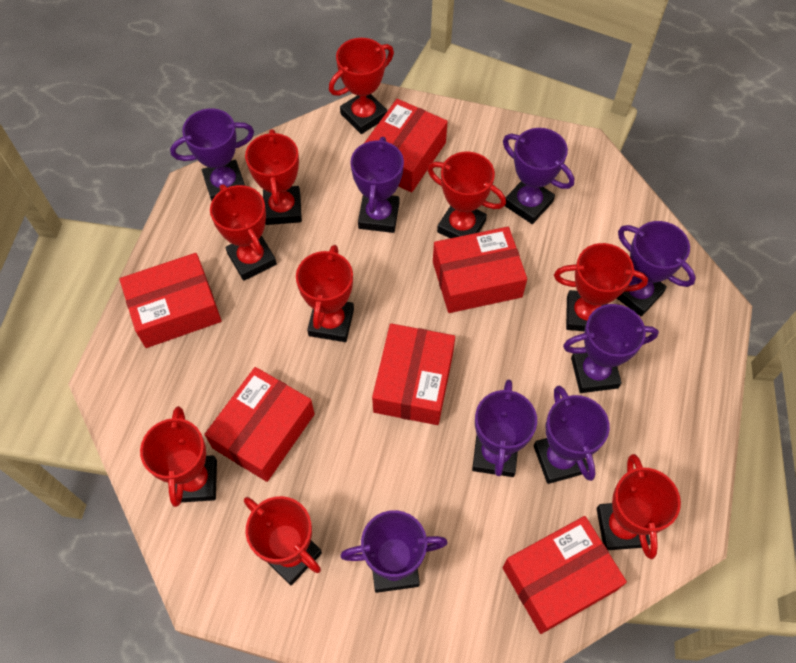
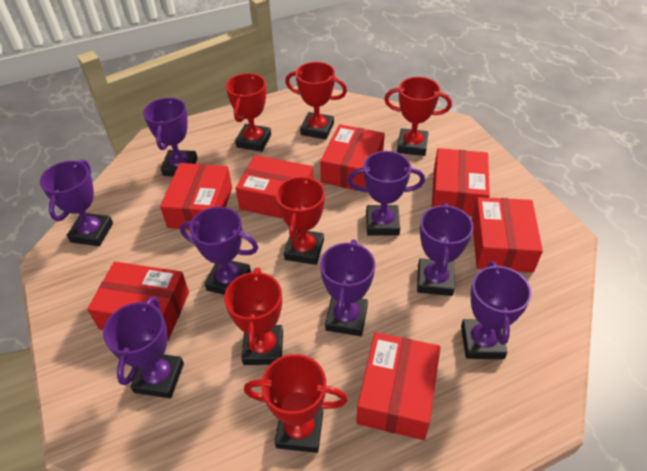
red box: 6 -> 7
red trophy: 9 -> 6

